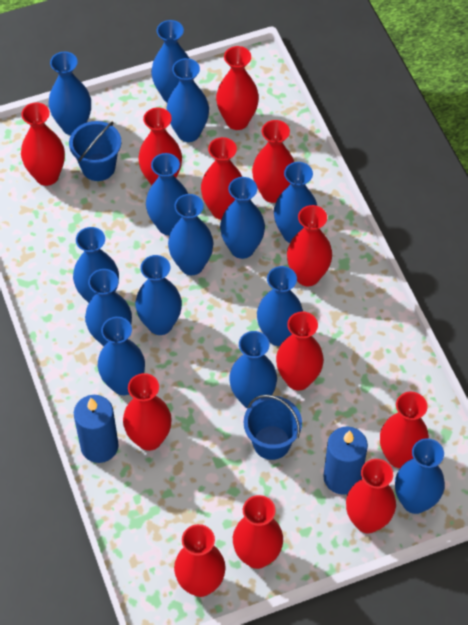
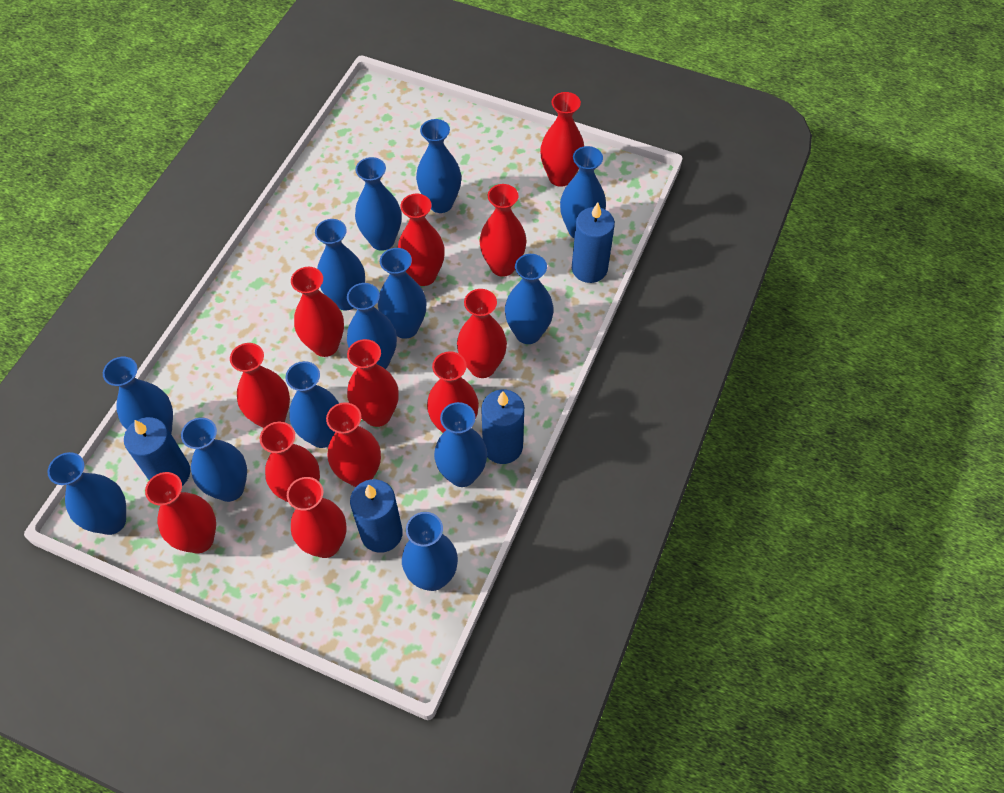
blue bucket: 2 -> 0
blue candle: 2 -> 4
blue vase: 14 -> 13

